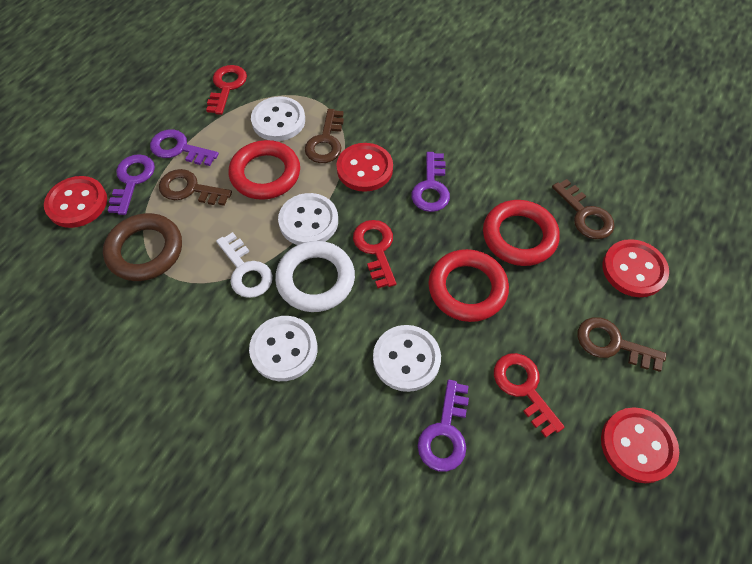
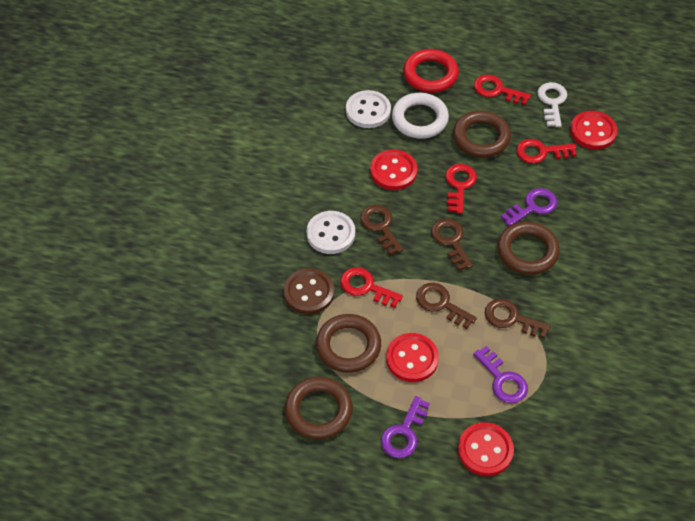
brown button: 0 -> 1
brown ring: 1 -> 4
purple key: 4 -> 3
red key: 3 -> 4
red ring: 3 -> 1
white button: 4 -> 2

